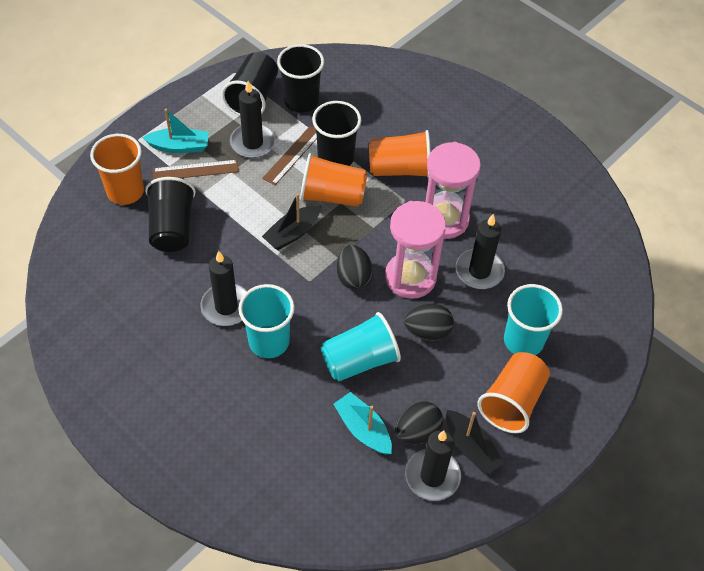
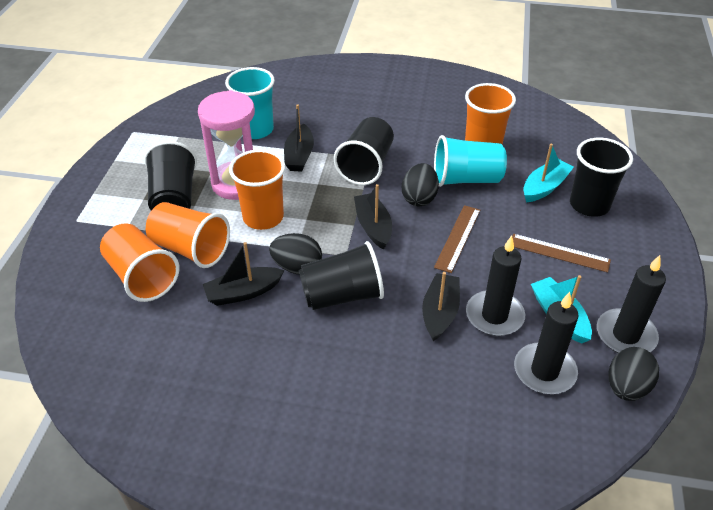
black boat: 2 -> 4
black candle: 4 -> 3
pink hourglass: 2 -> 1
turquoise cup: 3 -> 2

